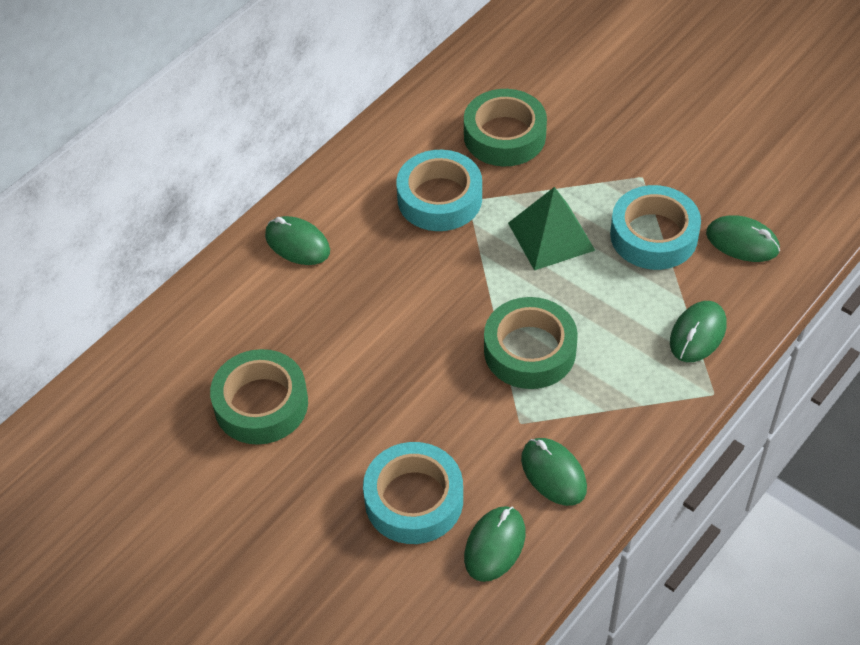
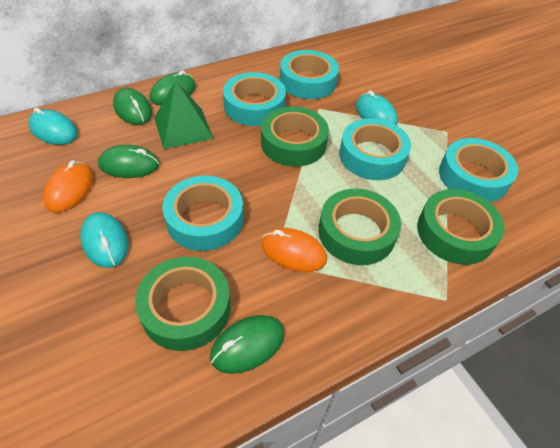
green mouse: 5 -> 4
green tape: 3 -> 4
orange mouse: 0 -> 2
turquoise mouse: 0 -> 3
turquoise tape: 3 -> 5

